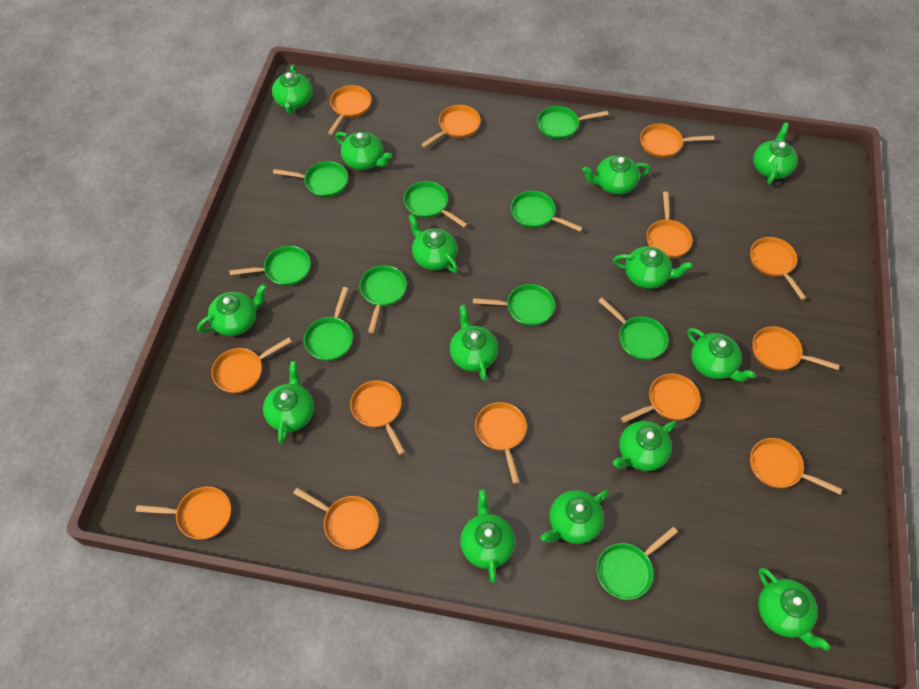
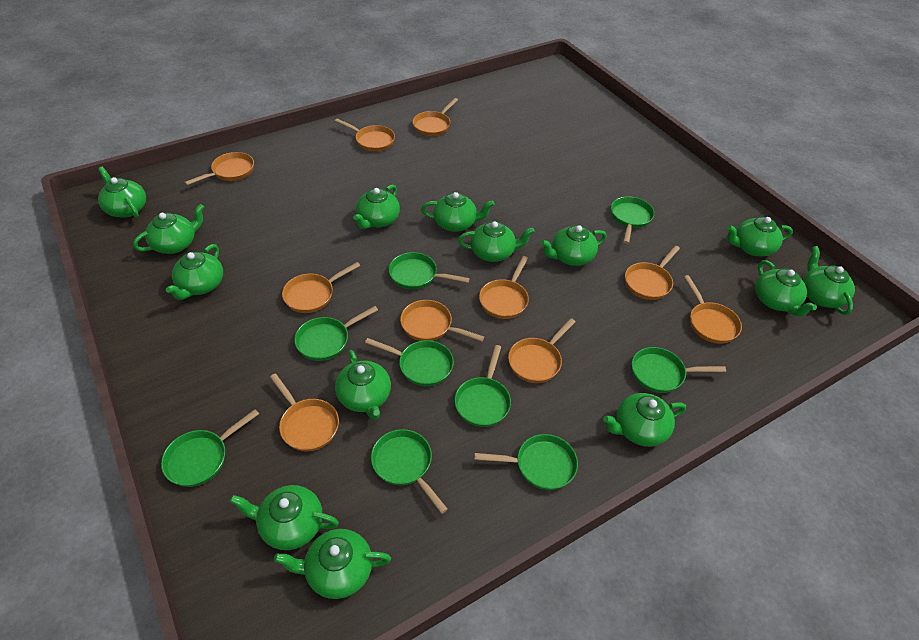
green pan: 10 -> 9
orange pan: 13 -> 10

